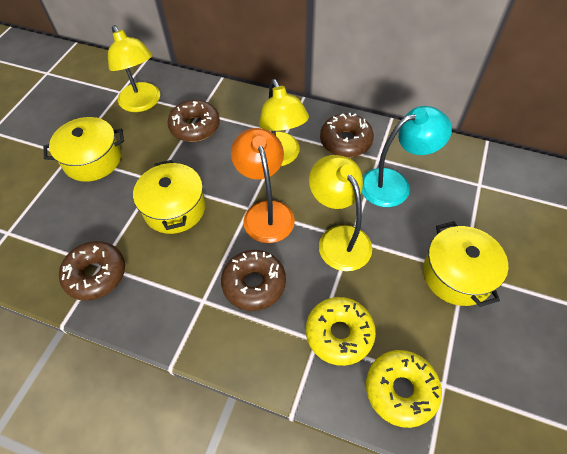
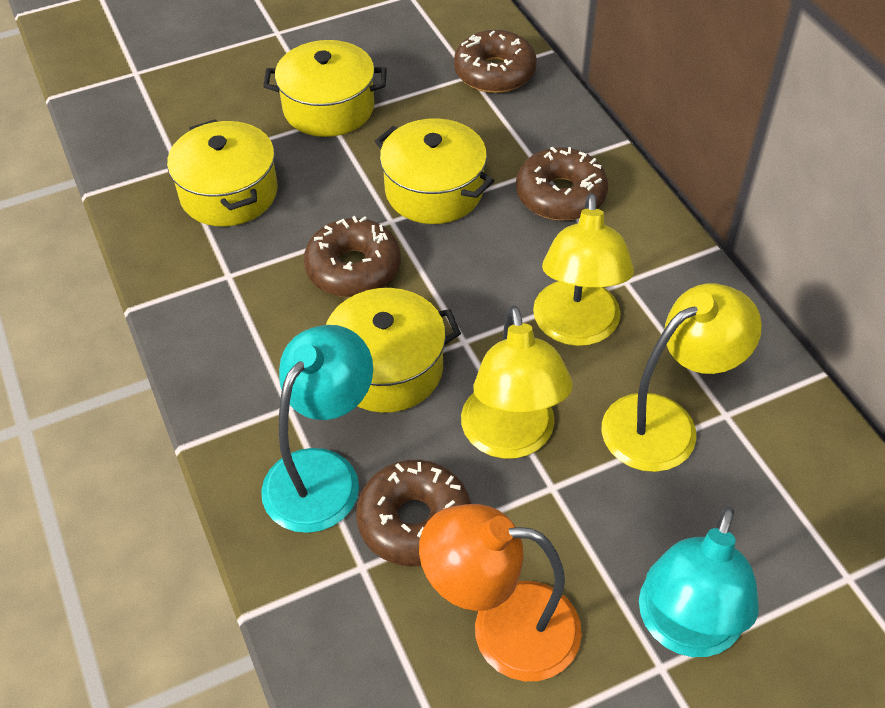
turquoise lamp: 1 -> 2
yellow donut: 2 -> 0
yellow pot: 3 -> 4

